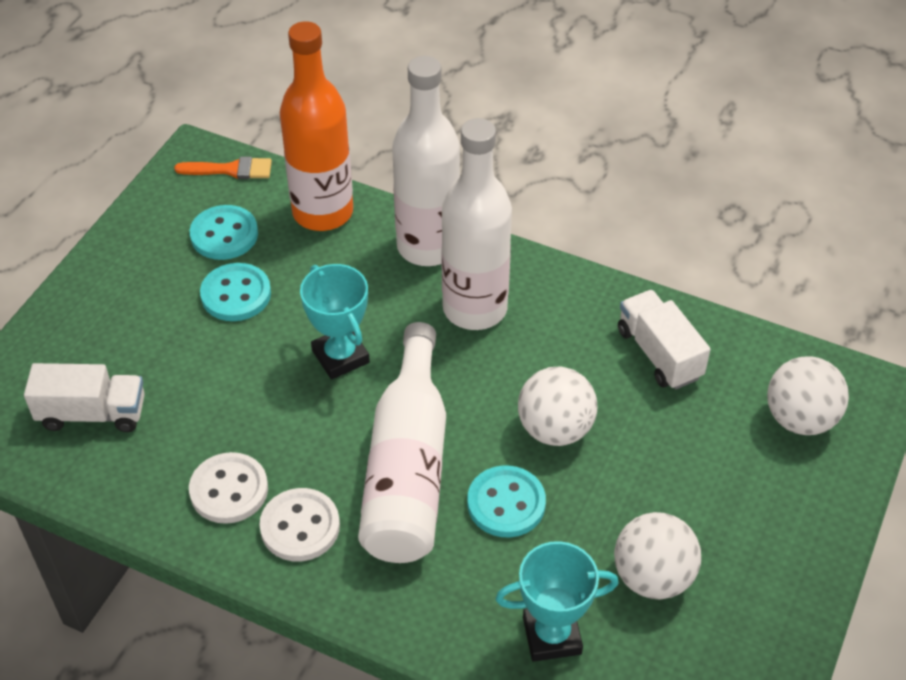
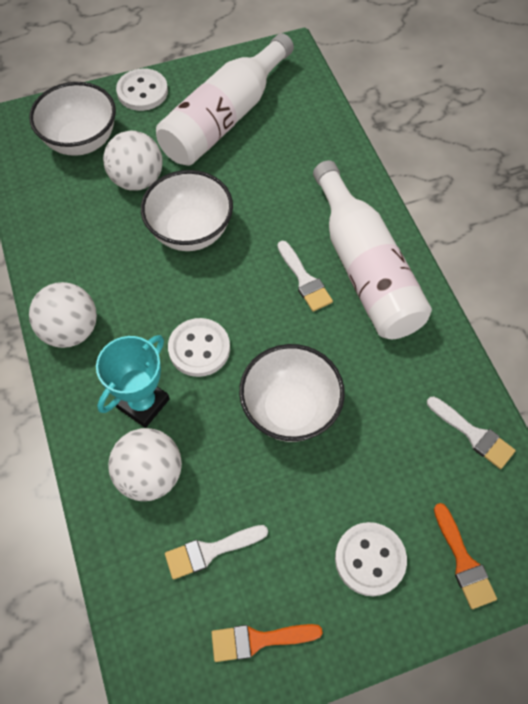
orange bottle: 1 -> 0
orange brush: 1 -> 2
turquoise button: 3 -> 0
turquoise trophy: 2 -> 1
white bottle: 3 -> 2
white bowl: 0 -> 3
white brush: 0 -> 3
white button: 2 -> 3
white truck: 2 -> 0

